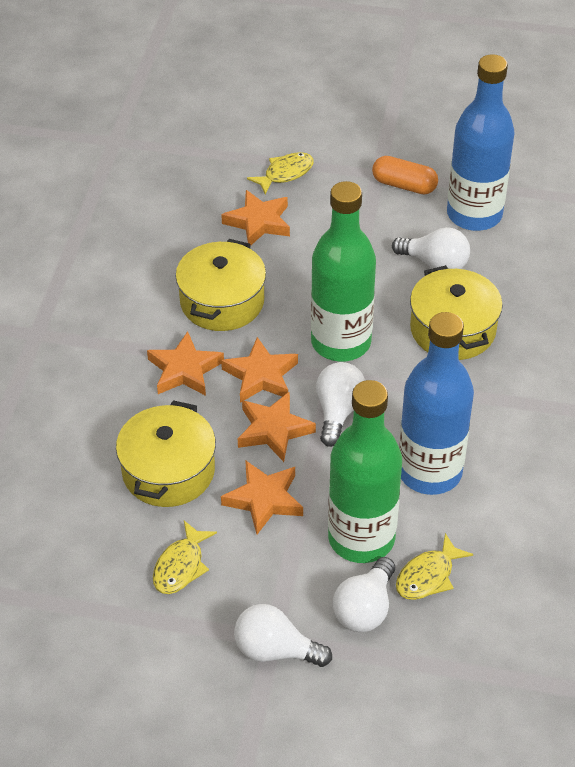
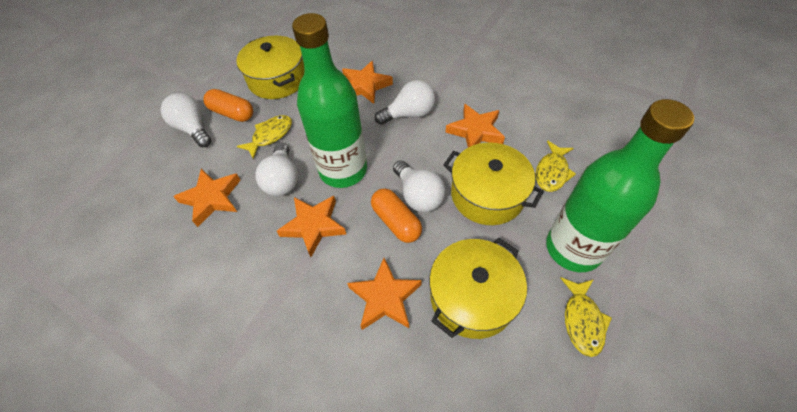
blue bottle: 2 -> 0
orange capsule: 1 -> 2

